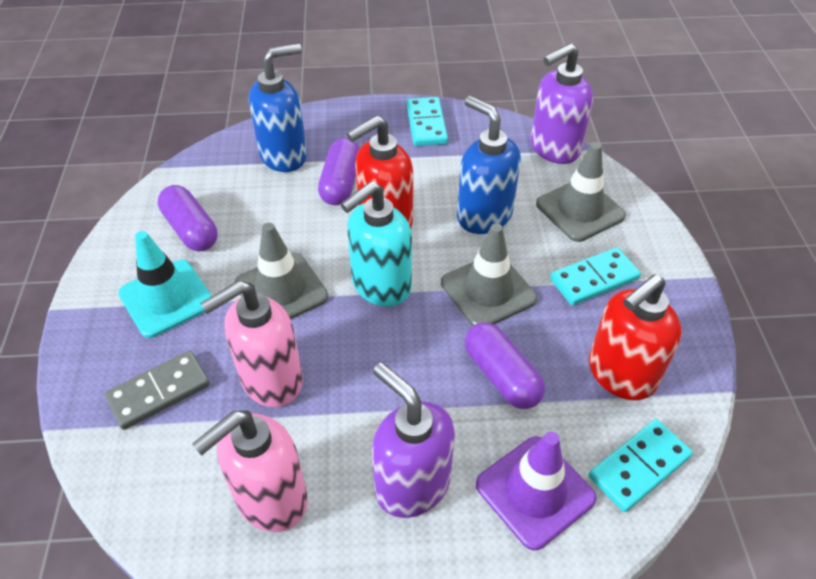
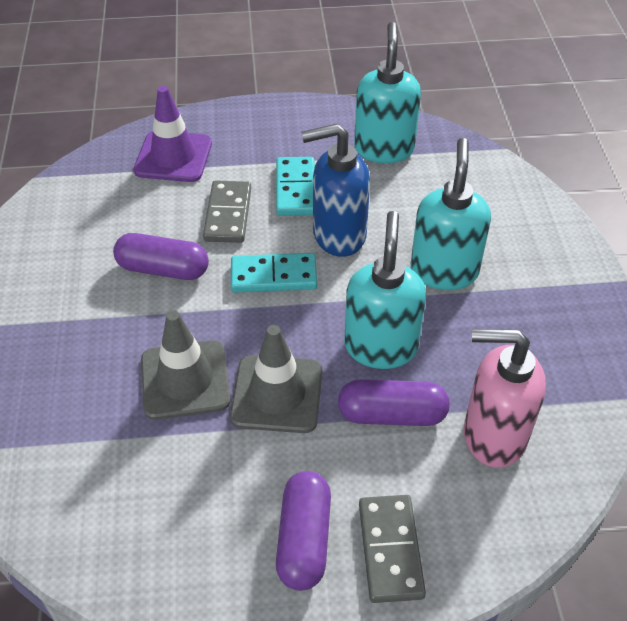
blue soap dispenser: 2 -> 1
grey domino: 1 -> 2
grey traffic cone: 3 -> 2
pink soap dispenser: 2 -> 1
purple soap dispenser: 2 -> 0
red soap dispenser: 2 -> 0
turquoise domino: 3 -> 2
turquoise soap dispenser: 1 -> 3
turquoise traffic cone: 1 -> 0

